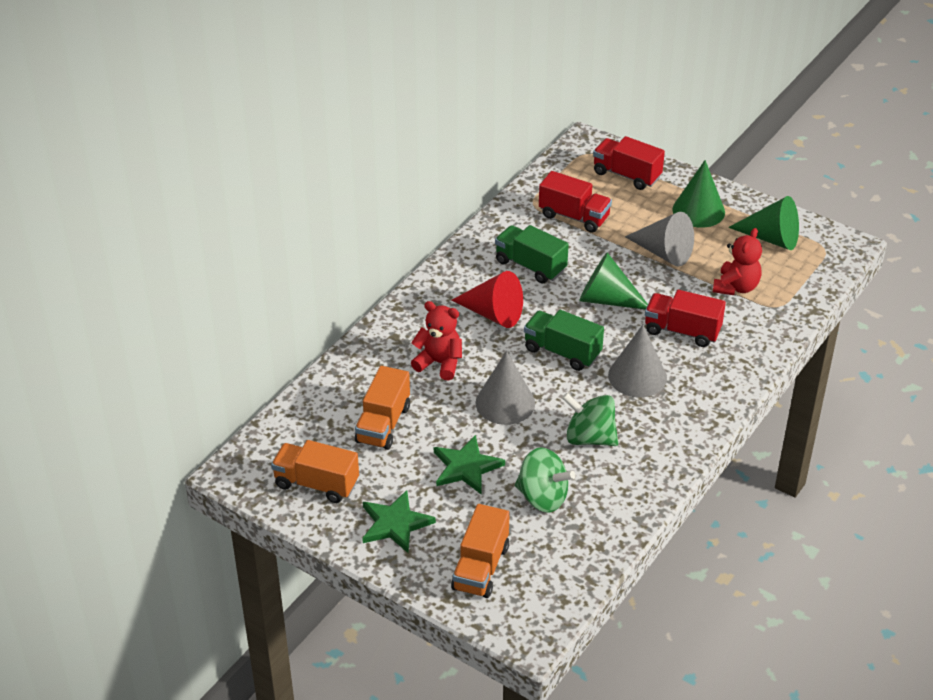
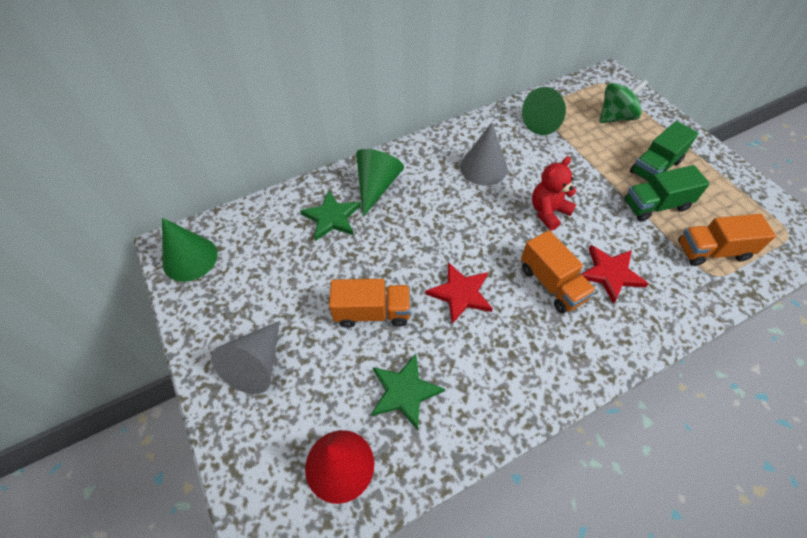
green spinning top: 2 -> 1
grey cone: 3 -> 2
red star: 0 -> 2
red teddy bear: 2 -> 1
red truck: 3 -> 0

